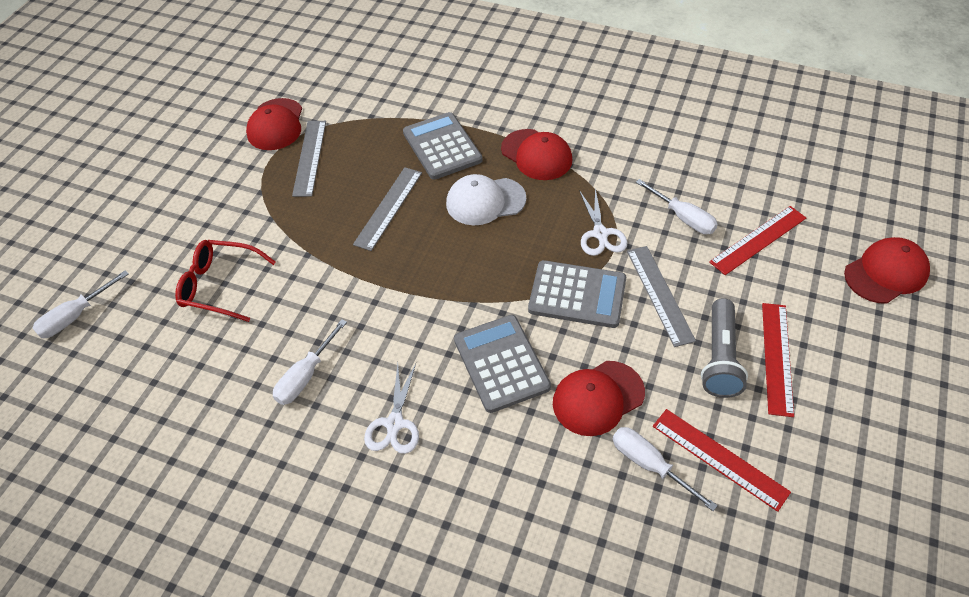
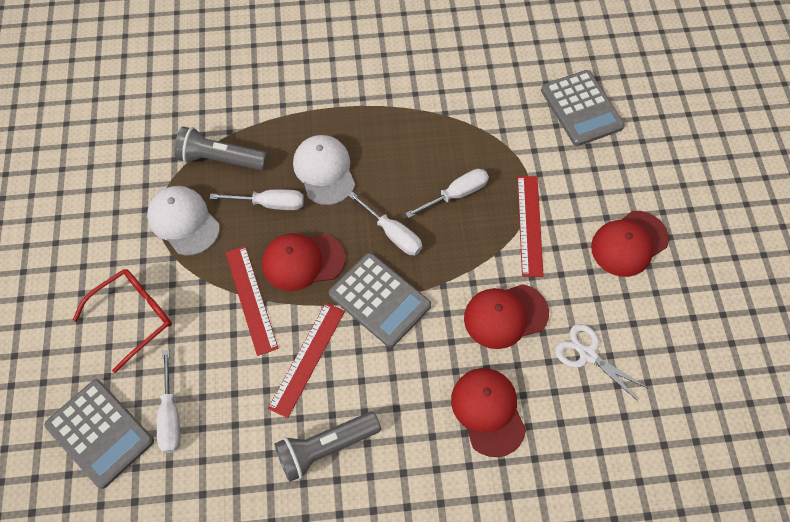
grey flashlight: 1 -> 2
grey ruler: 3 -> 0
white cap: 1 -> 2
white scissors: 2 -> 1

